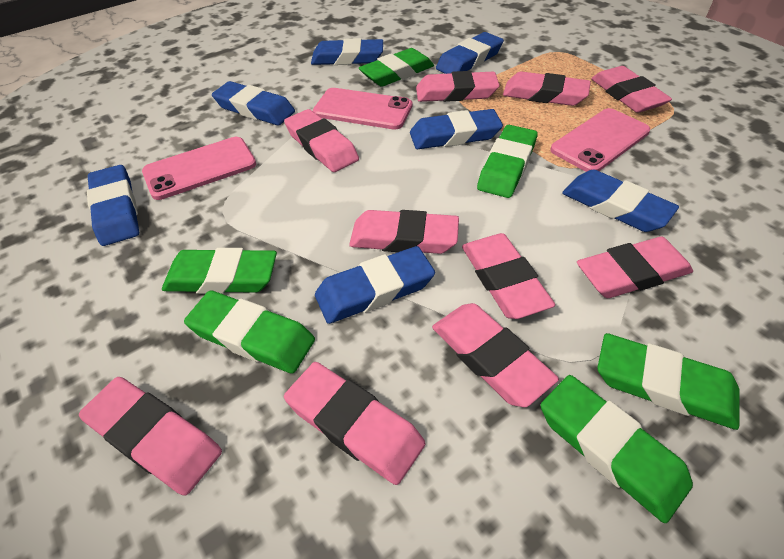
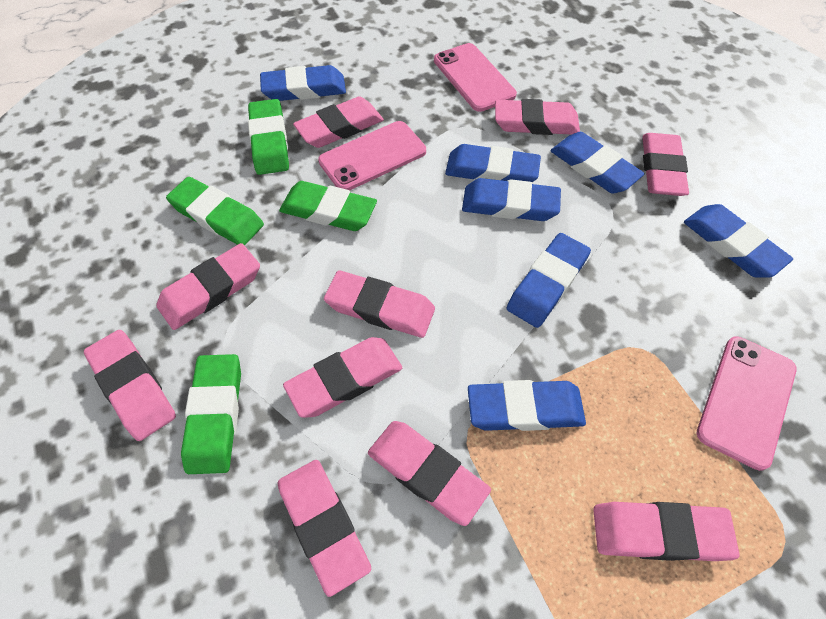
green eraser: 6 -> 4

